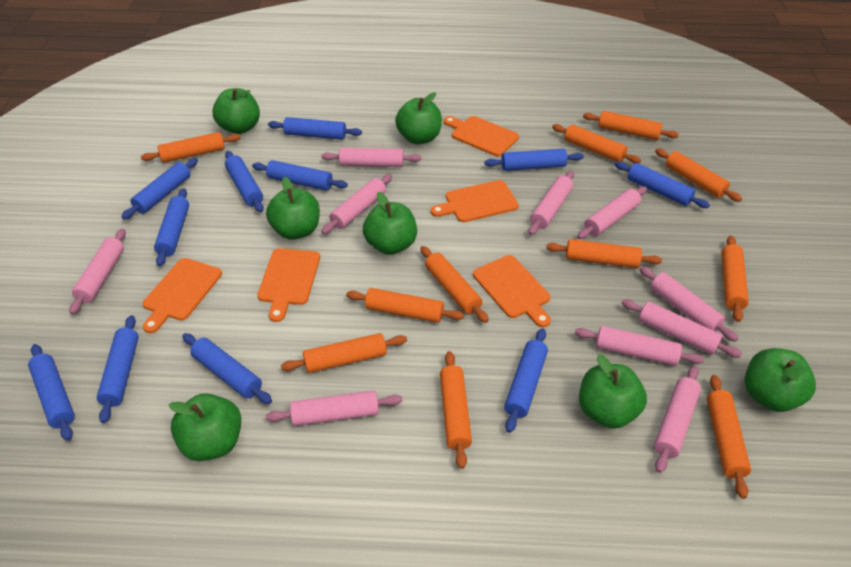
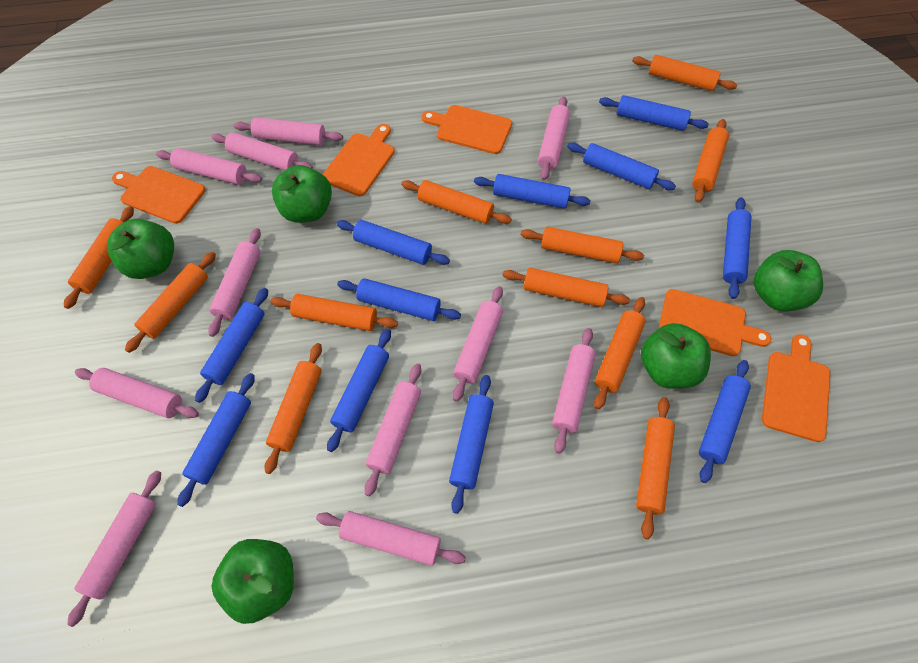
green apple: 7 -> 5
pink rolling pin: 10 -> 11

